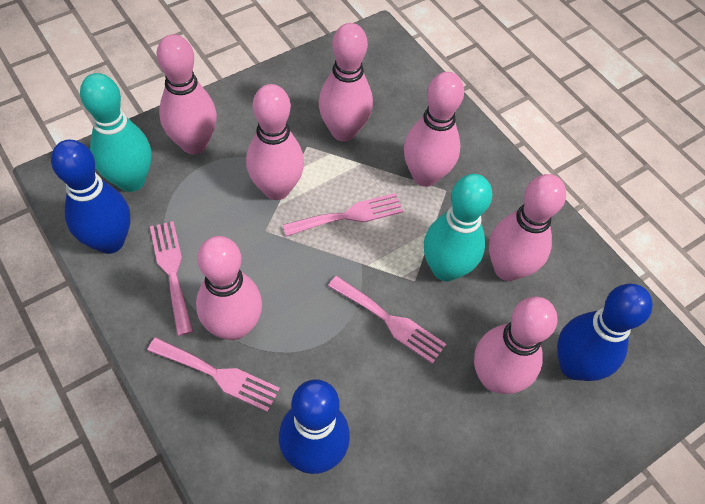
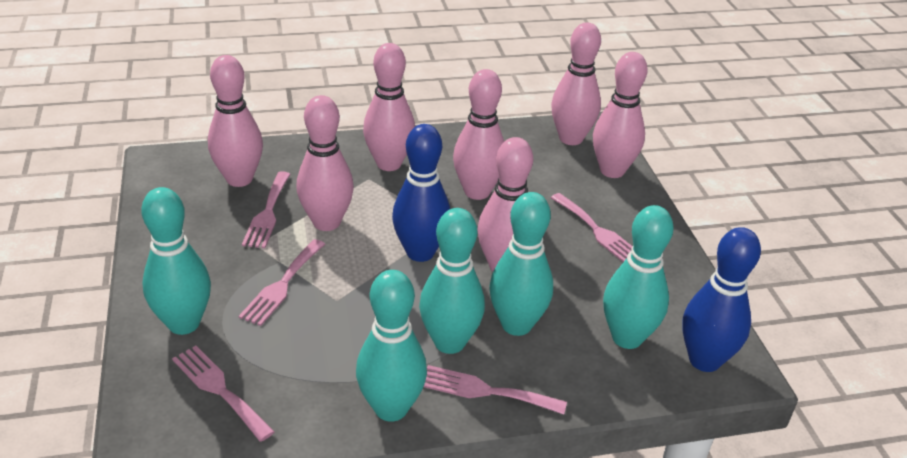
blue bowling pin: 3 -> 2
pink fork: 4 -> 5
turquoise bowling pin: 2 -> 5

